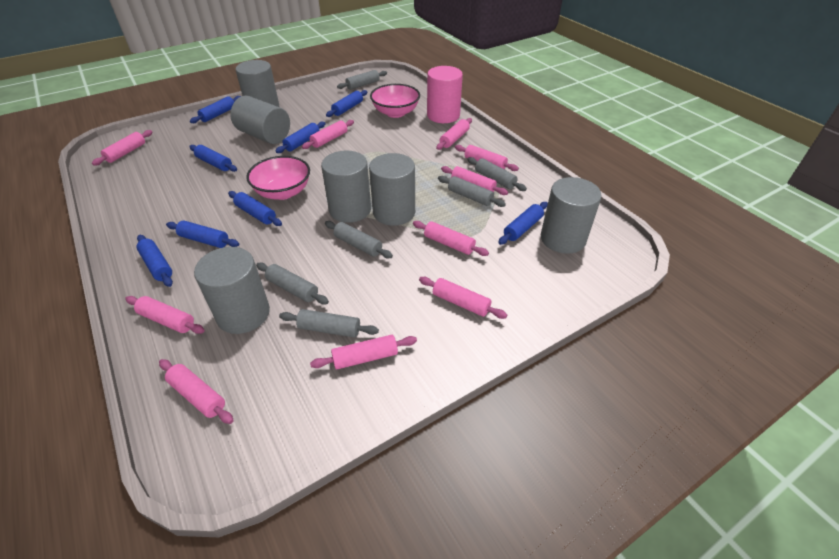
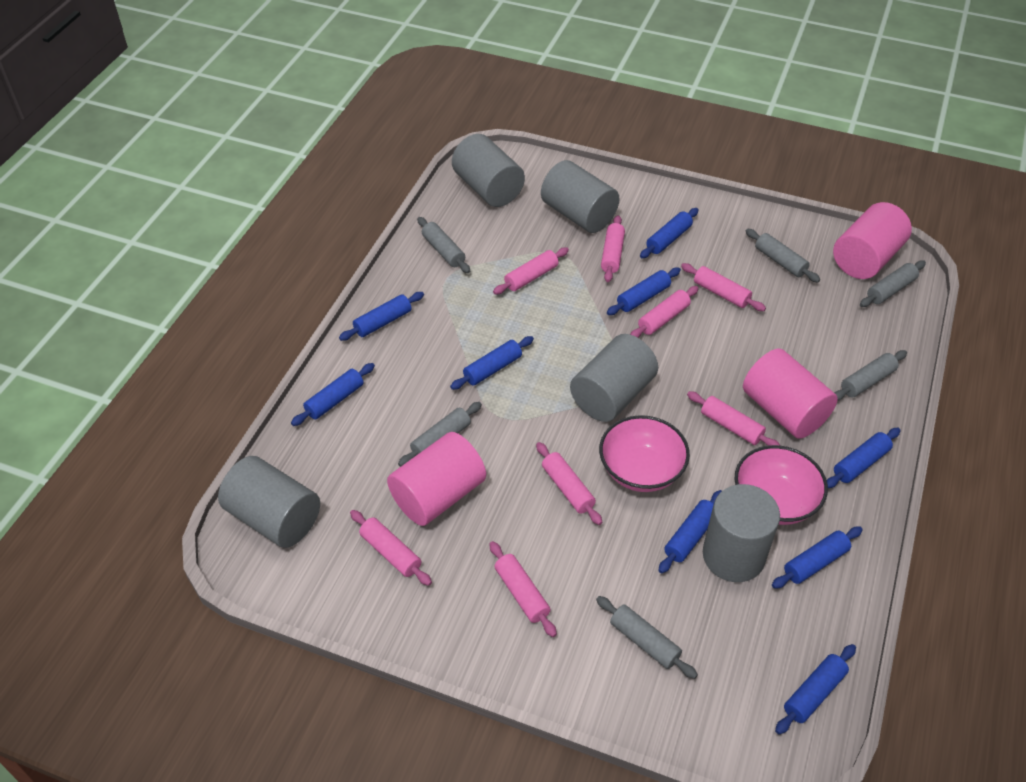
blue rolling pin: 8 -> 9
grey cylinder: 6 -> 5
pink cylinder: 1 -> 3
pink rolling pin: 10 -> 8

